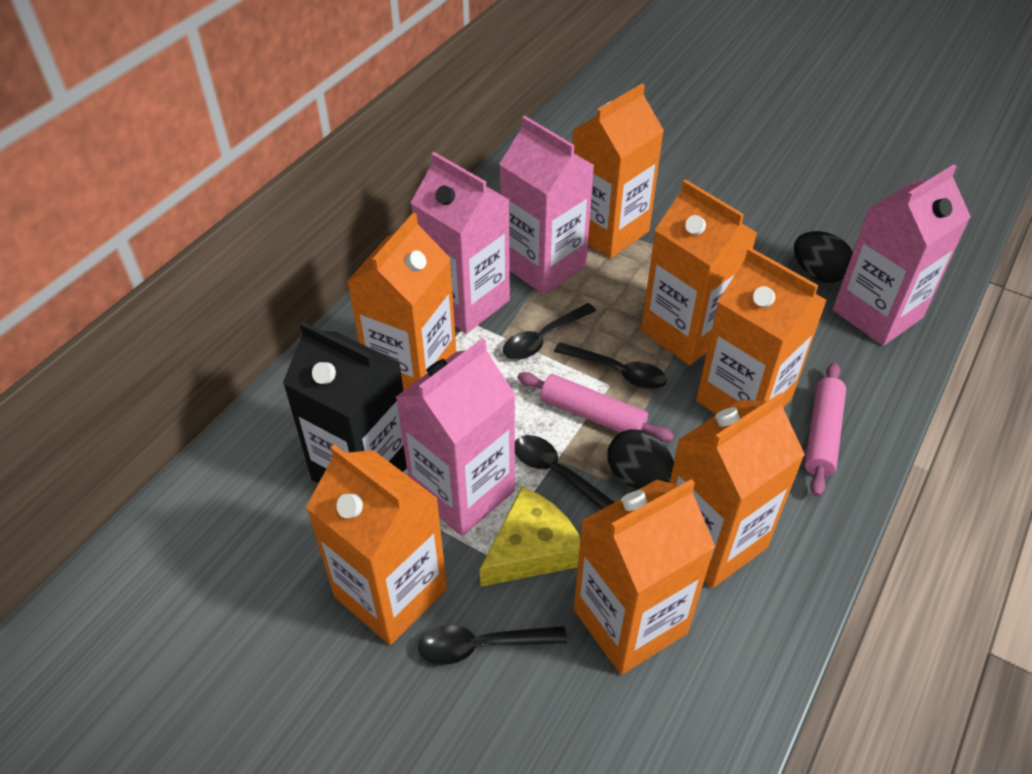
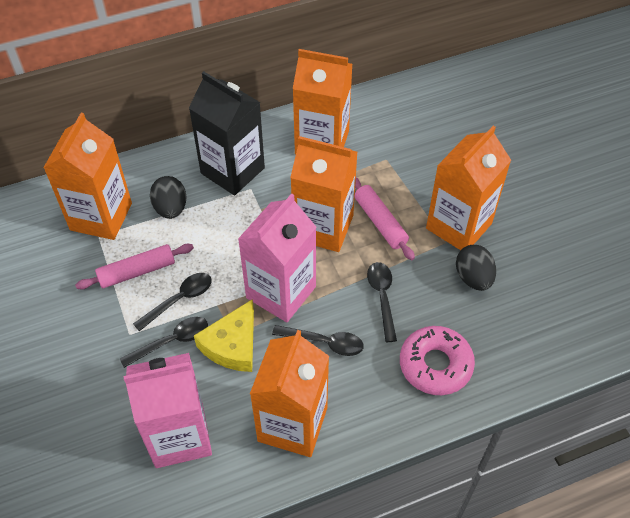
orange carton: 7 -> 5
pink carton: 4 -> 2
pink donut: 0 -> 1

